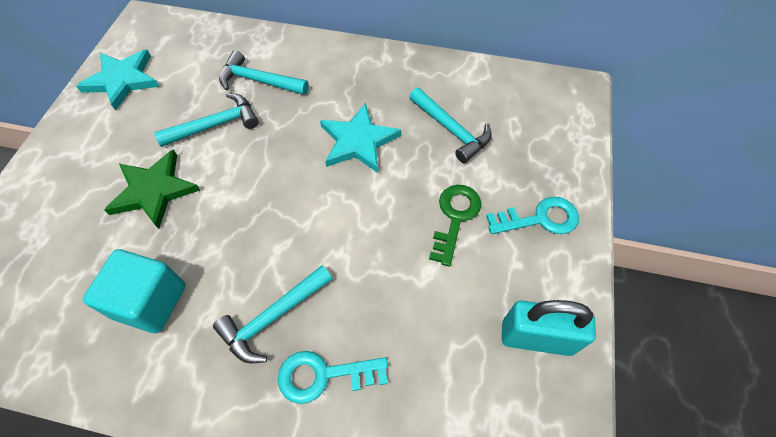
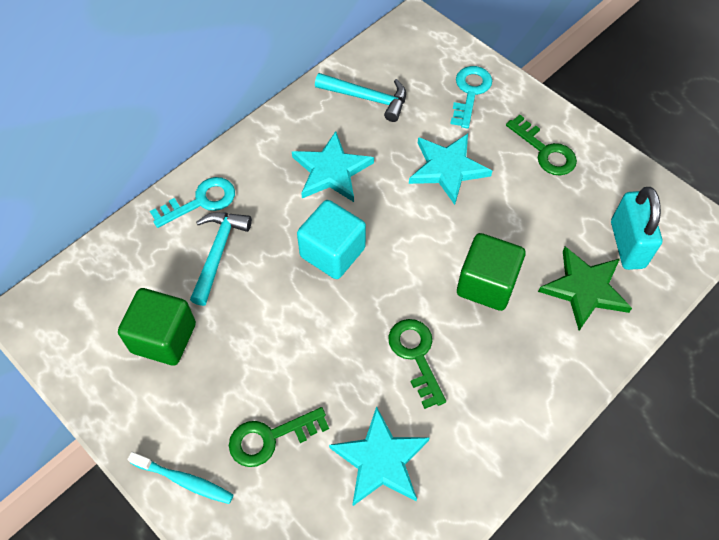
green cube: 0 -> 2
green key: 1 -> 3
turquoise hammer: 4 -> 2
turquoise star: 2 -> 3
turquoise toothbrush: 0 -> 1

